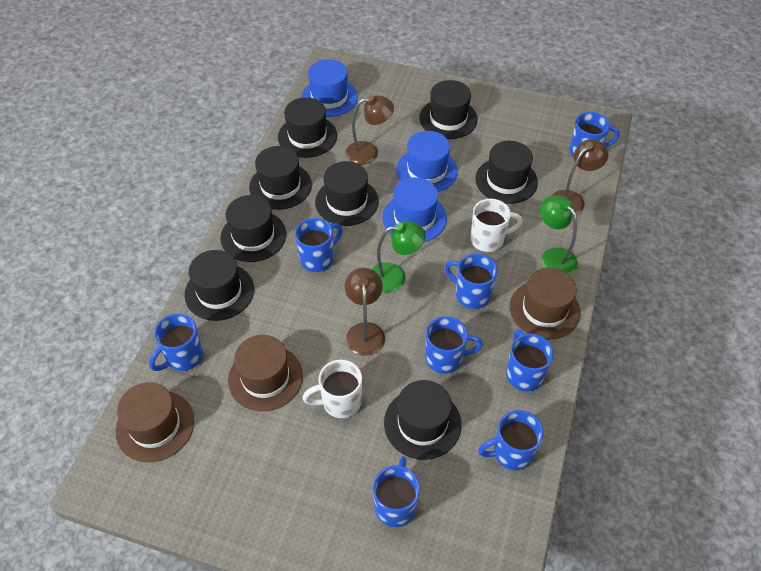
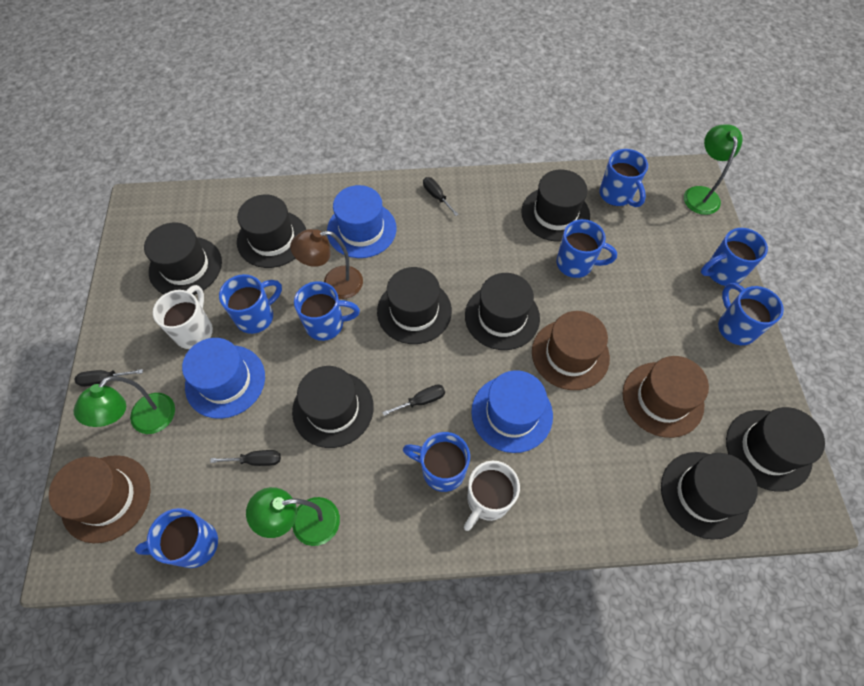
black screwdriver: 0 -> 4
brown lamp: 3 -> 1
green lamp: 2 -> 3

